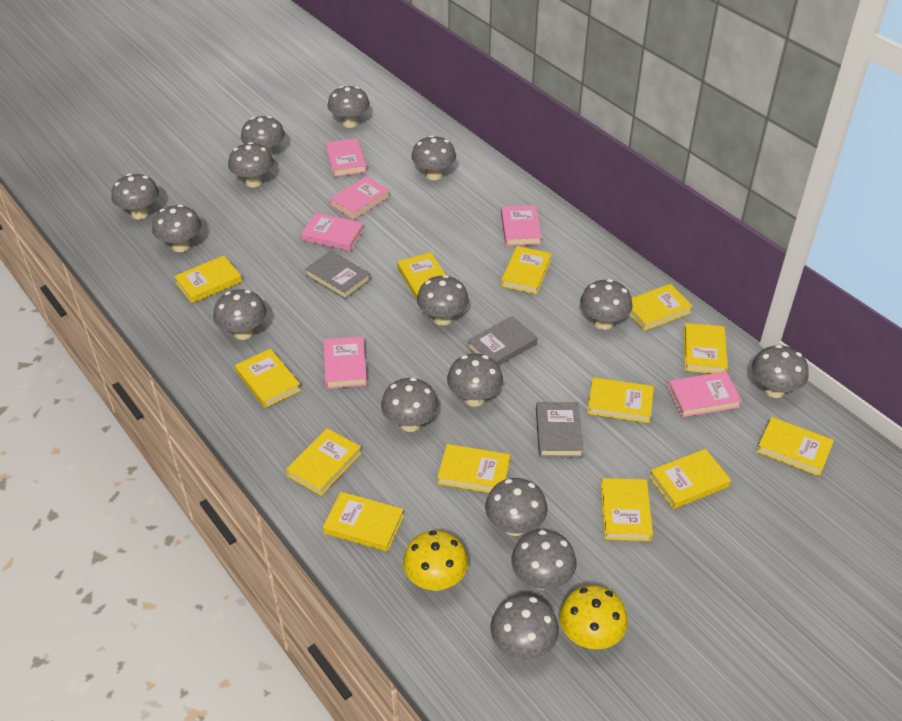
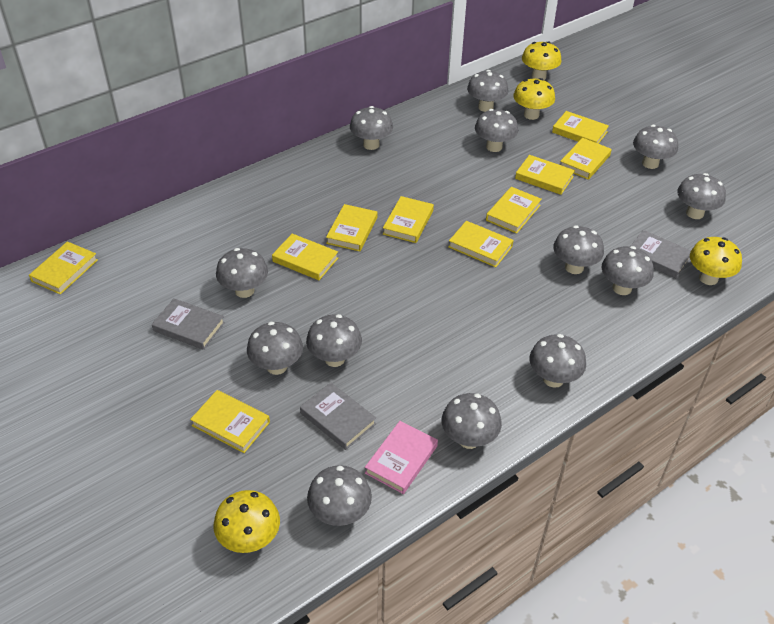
grey mushroom: 15 -> 13
pink book: 6 -> 1
yellow book: 13 -> 10
yellow mushroom: 2 -> 4

